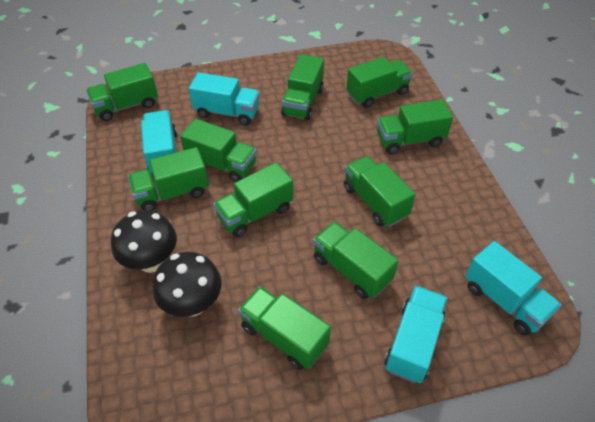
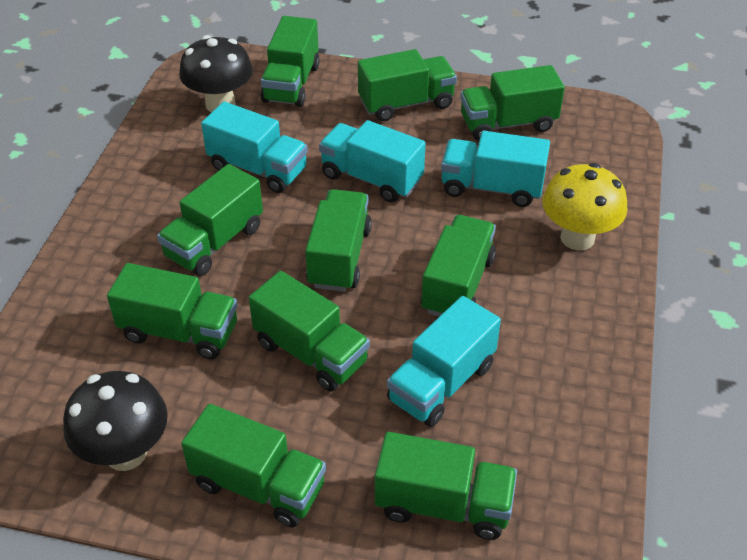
yellow mushroom: 0 -> 1

